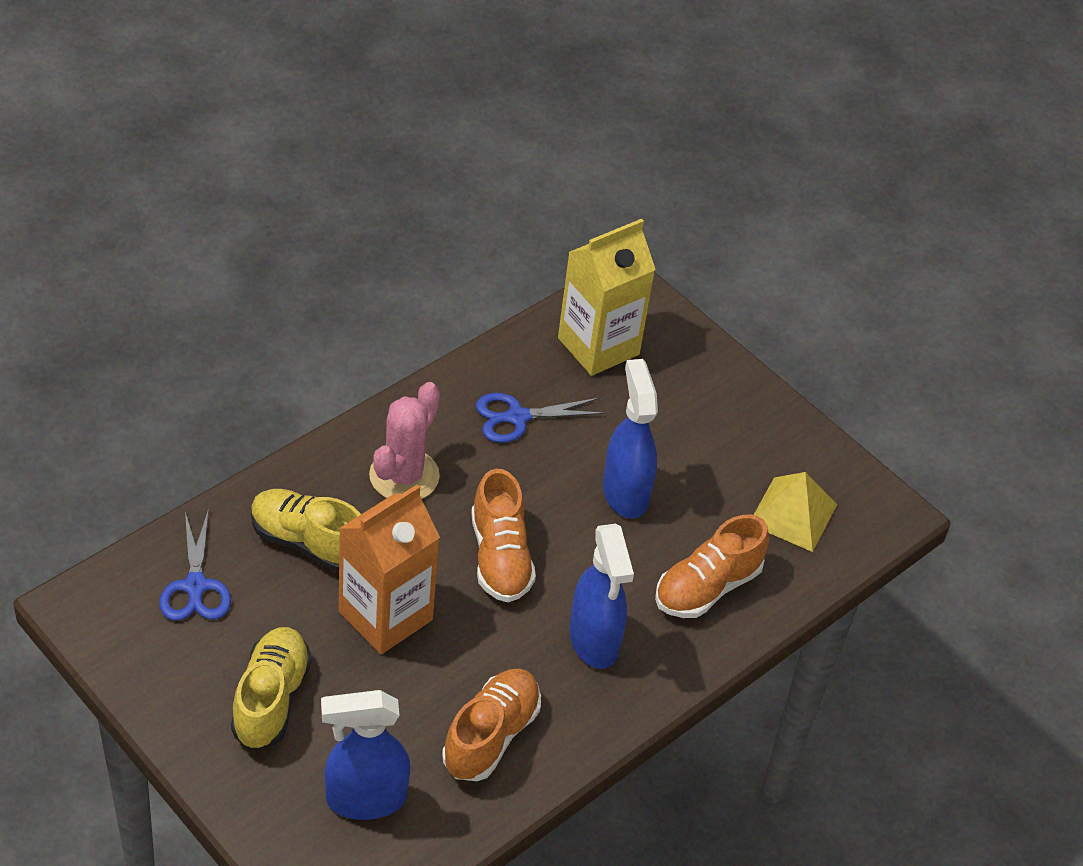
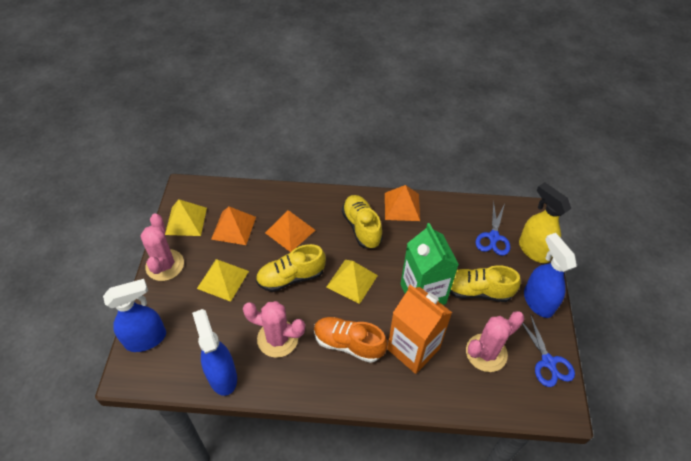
green carton: 0 -> 1
orange pyramid: 0 -> 3
orange shoe: 3 -> 1
pink cactus: 1 -> 3
yellow carton: 1 -> 0
yellow pyramid: 1 -> 3
yellow shoe: 2 -> 3
yellow spray bottle: 0 -> 1

